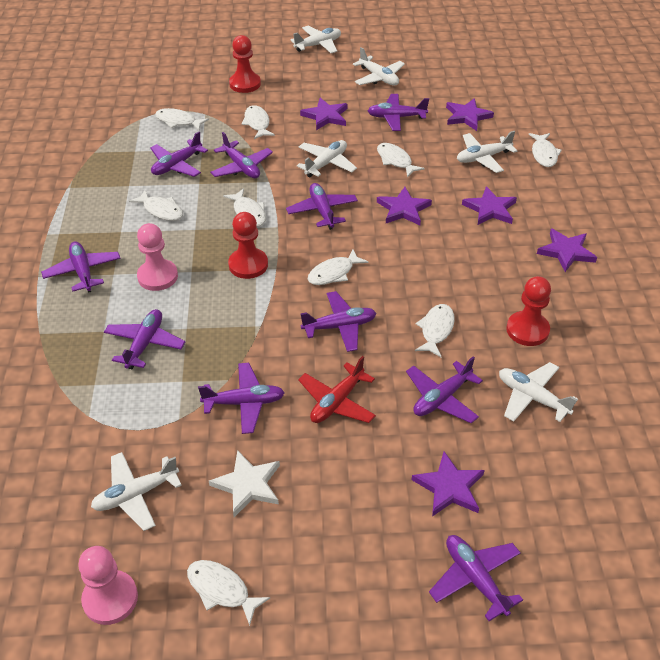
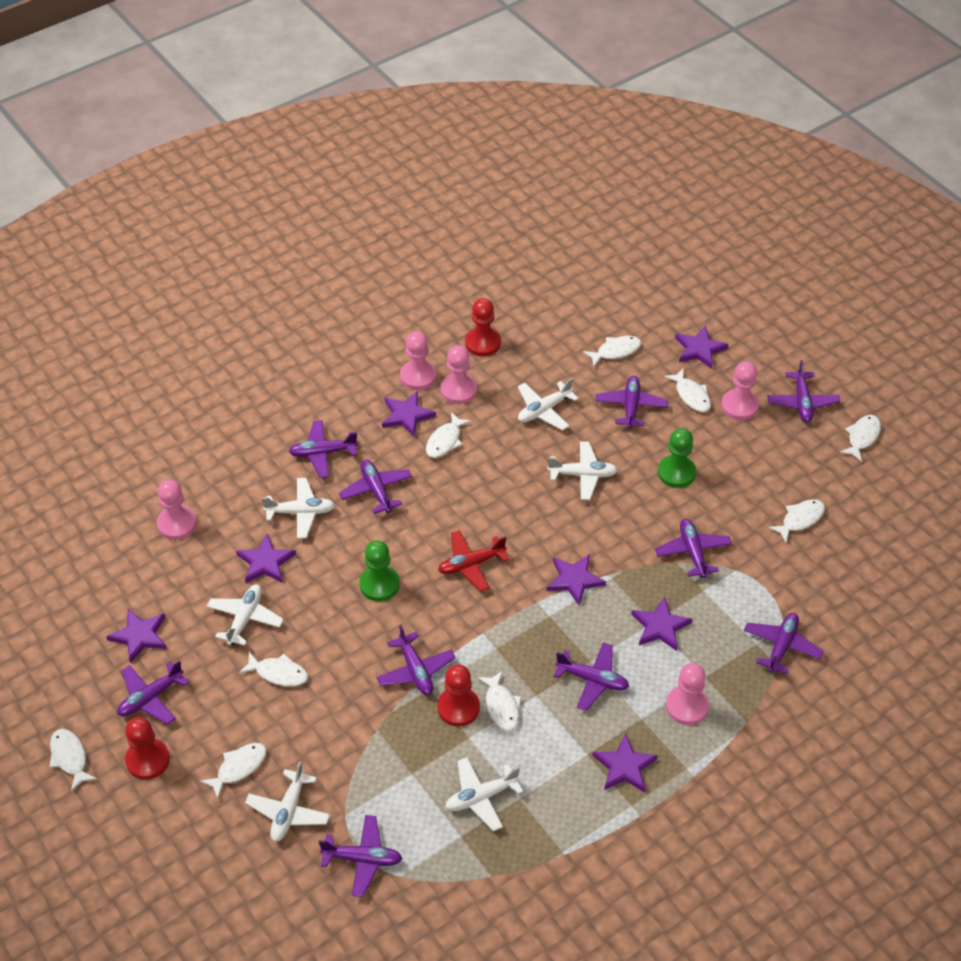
green pawn: 0 -> 2
pink pawn: 2 -> 5
purple star: 6 -> 7
white star: 1 -> 0

